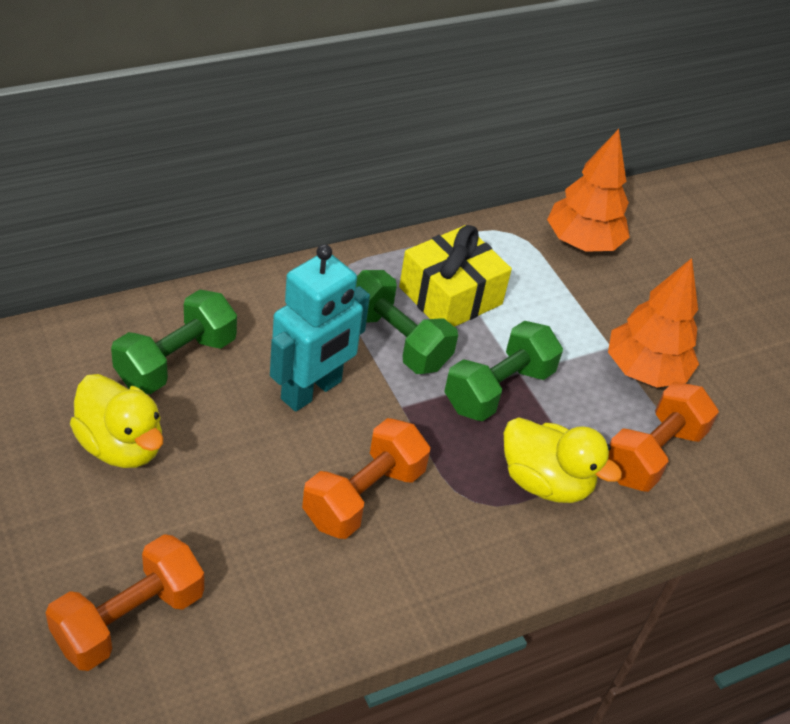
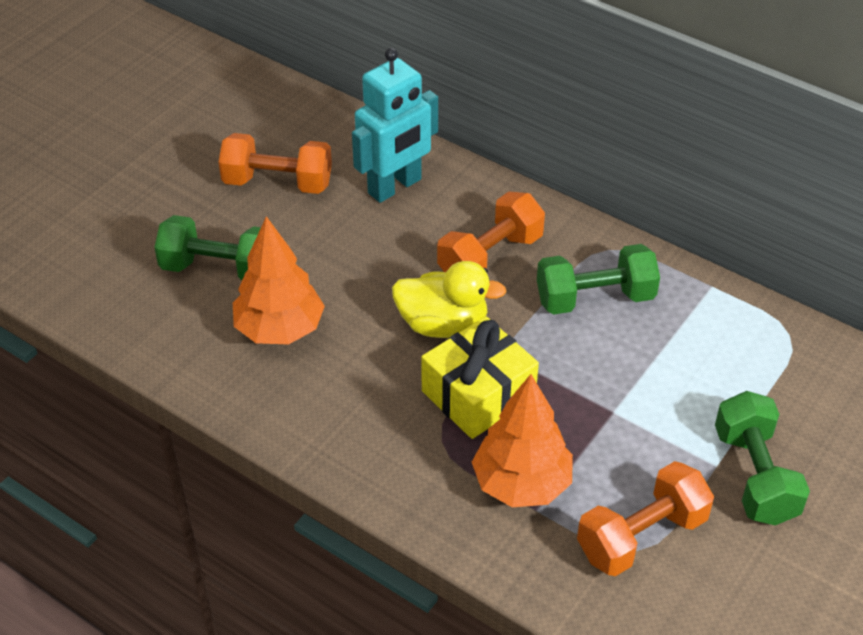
yellow duck: 2 -> 1

